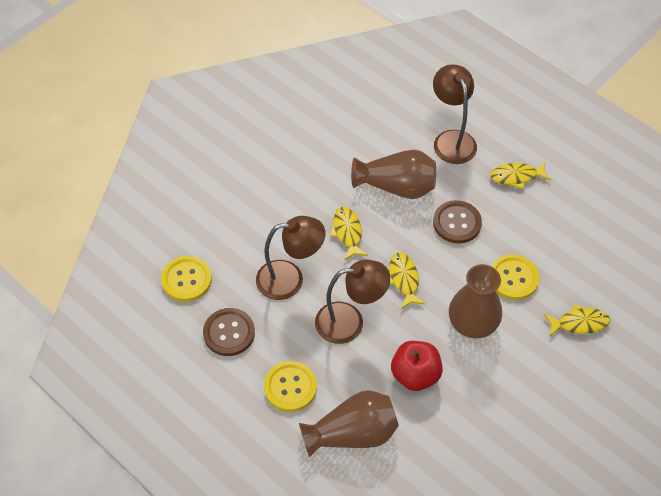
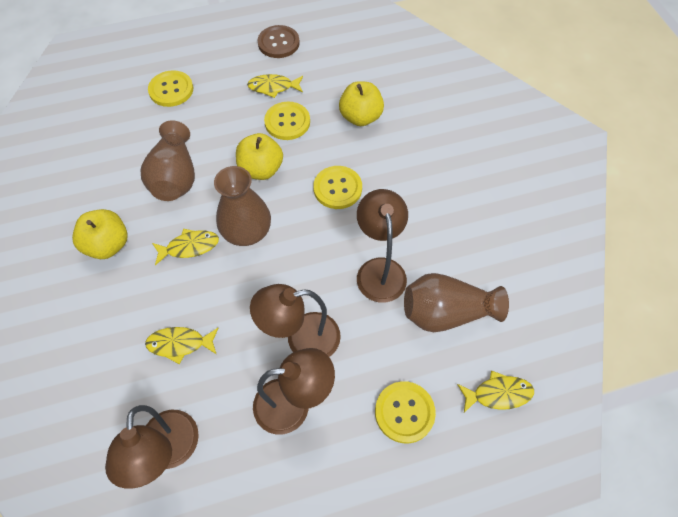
brown button: 2 -> 1
brown lamp: 3 -> 4
red apple: 1 -> 0
yellow apple: 0 -> 3
yellow button: 3 -> 4

